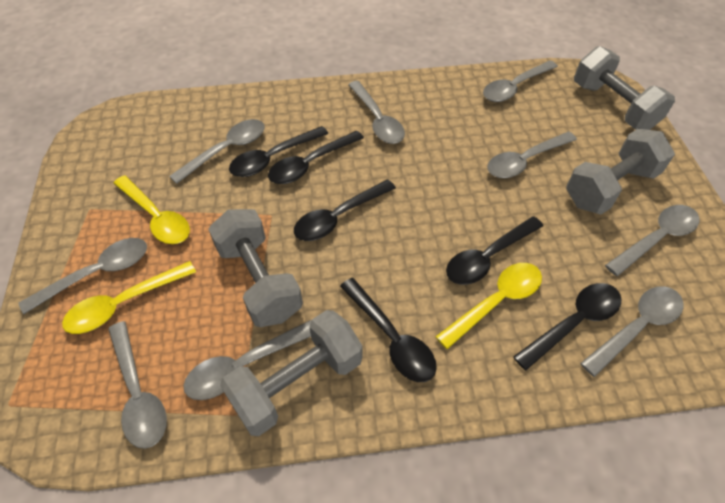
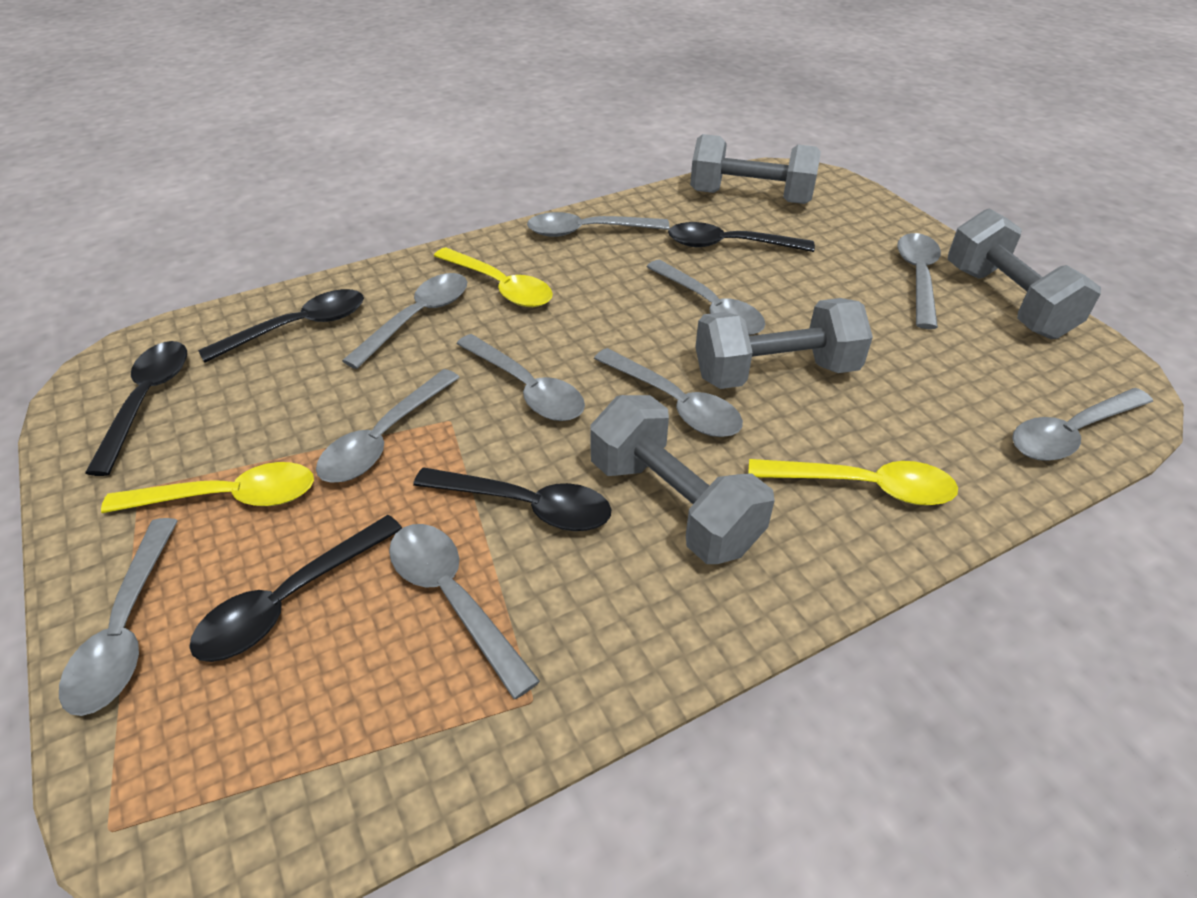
black spoon: 6 -> 5
grey spoon: 9 -> 10

